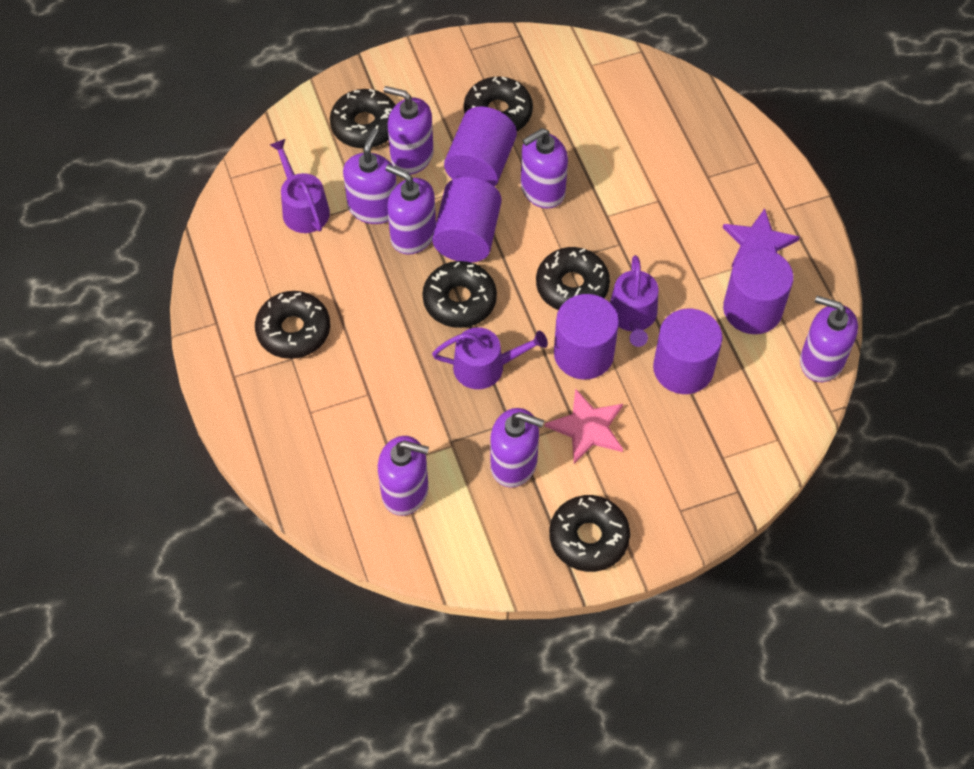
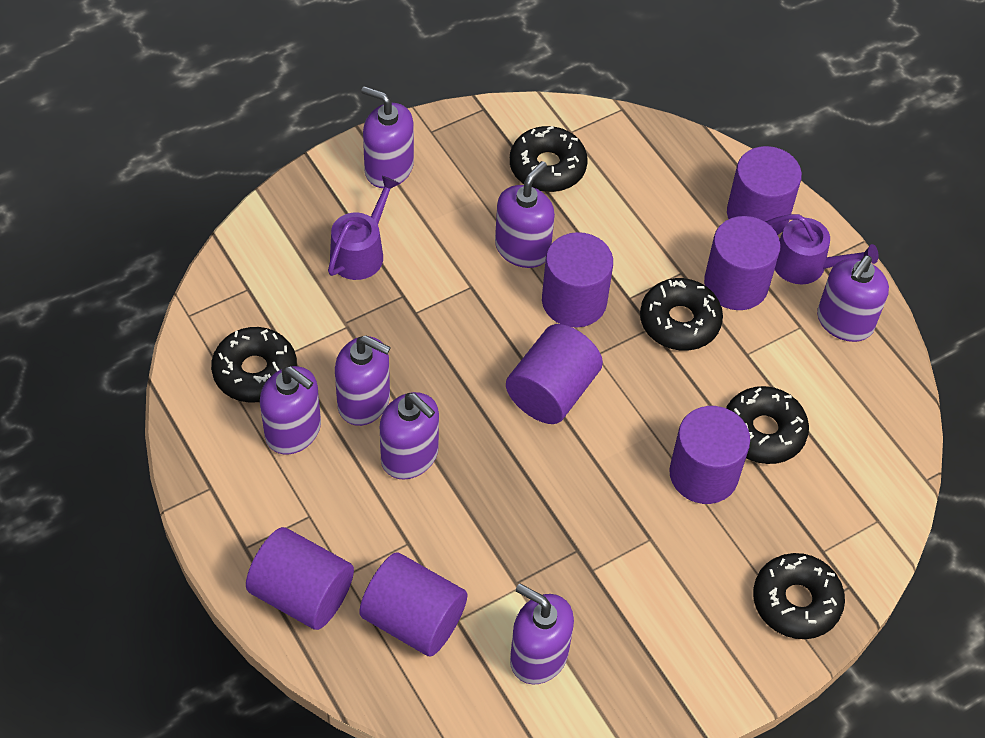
black donut: 6 -> 5
pink star: 1 -> 0
purple cylinder: 5 -> 7
purple star: 1 -> 0
purple watering can: 3 -> 2

